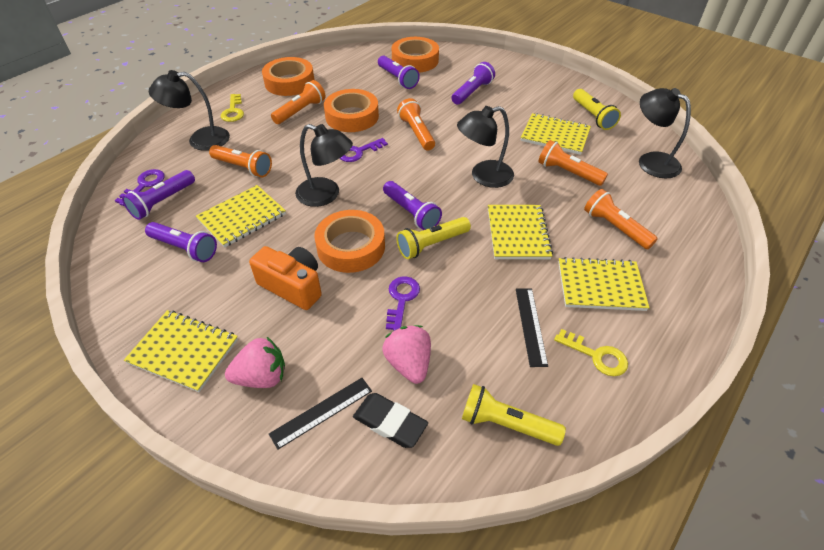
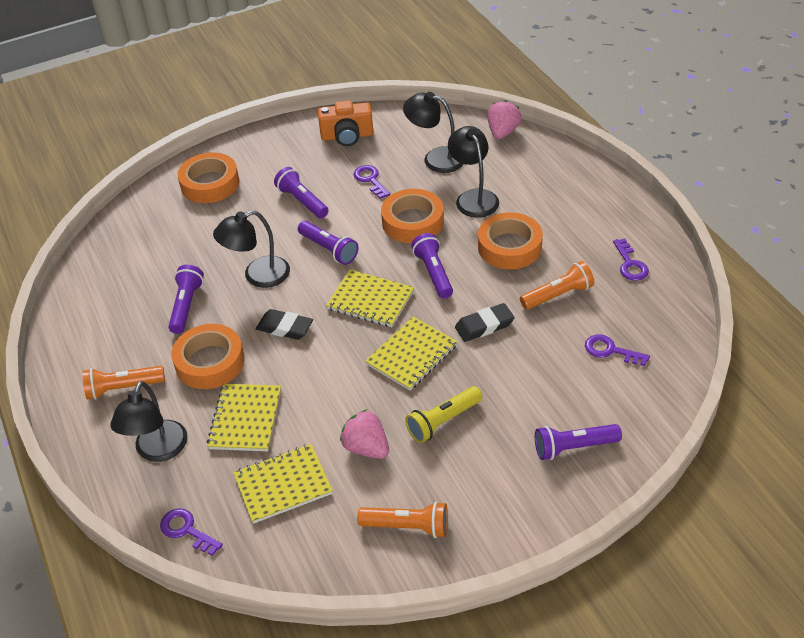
black eraser: 1 -> 2
black ruler: 2 -> 0
orange flashlight: 5 -> 3
purple key: 3 -> 4
yellow flashlight: 3 -> 1
yellow key: 2 -> 0
yellow notebook: 5 -> 4

